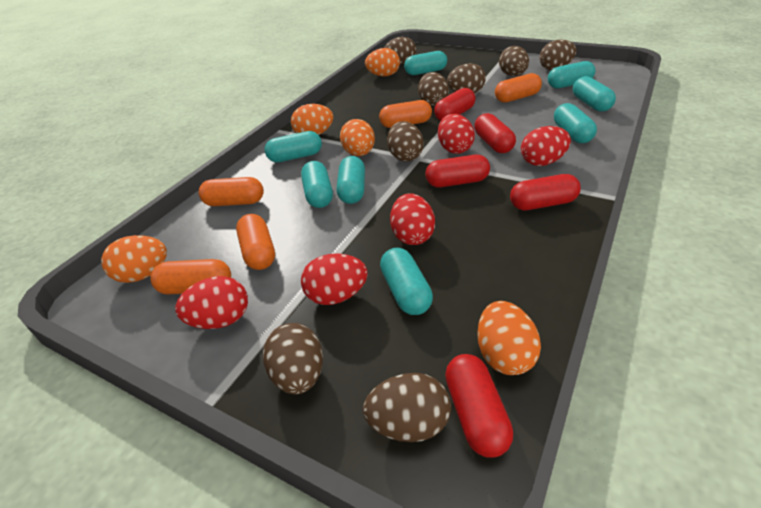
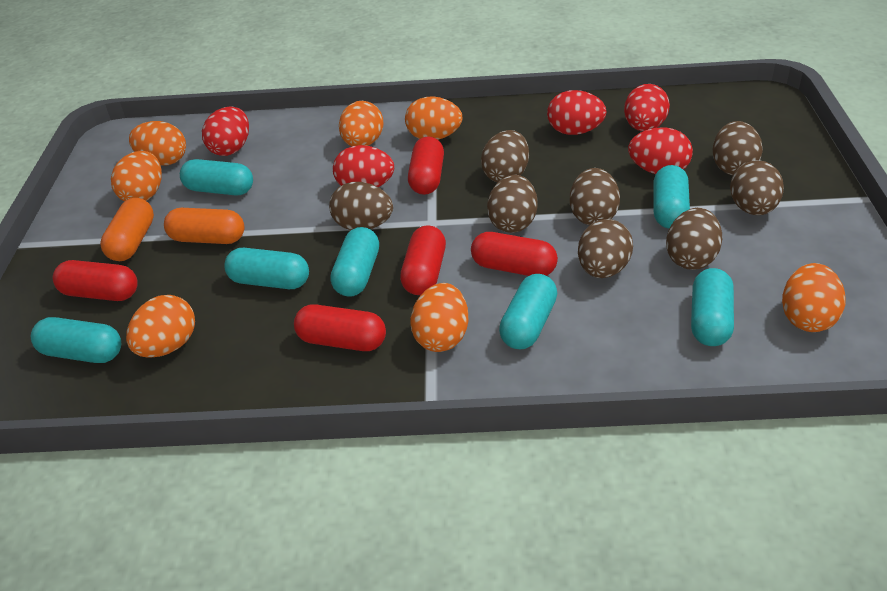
orange capsule: 5 -> 2
orange egg: 5 -> 7
turquoise capsule: 8 -> 7

